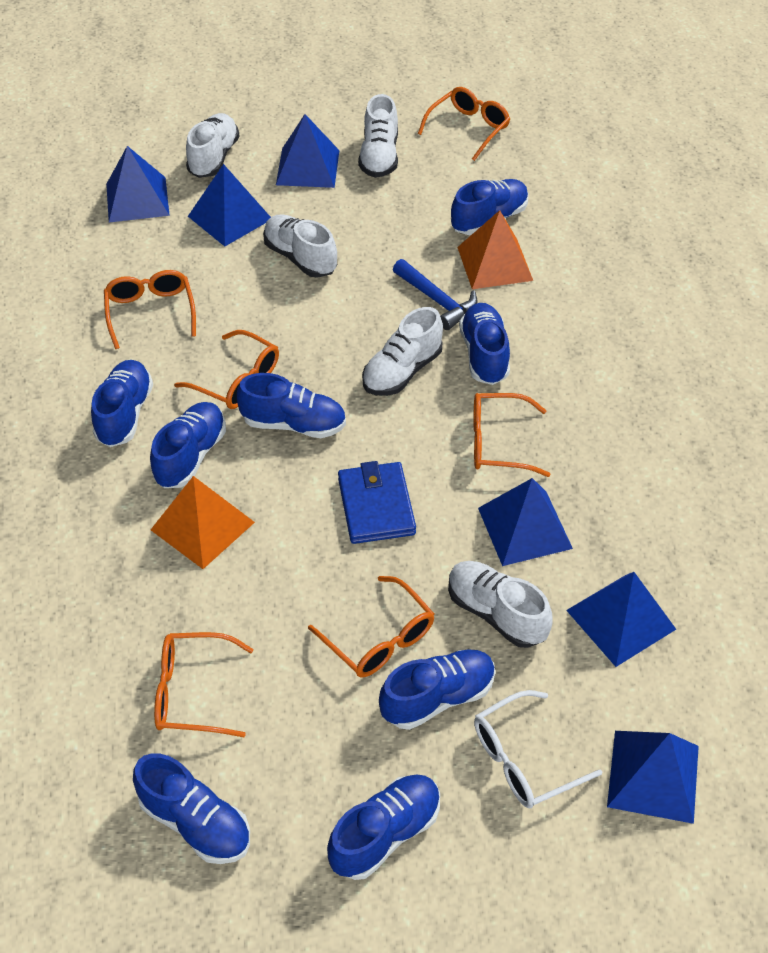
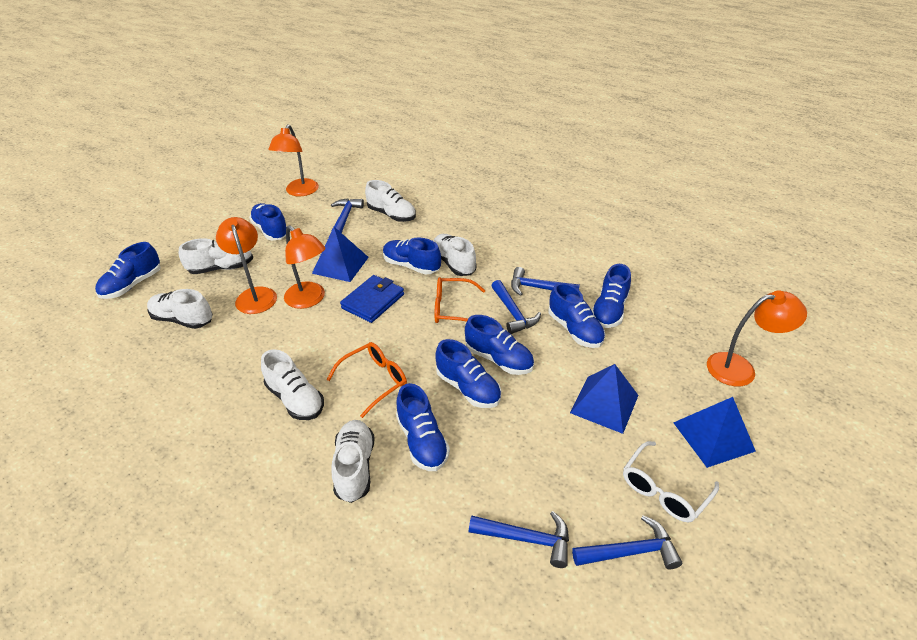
blue hammer: 1 -> 5
blue pyramid: 6 -> 3
orange glasses: 6 -> 2
orange lamp: 0 -> 4
orange pyramid: 2 -> 0
white shoe: 5 -> 6

